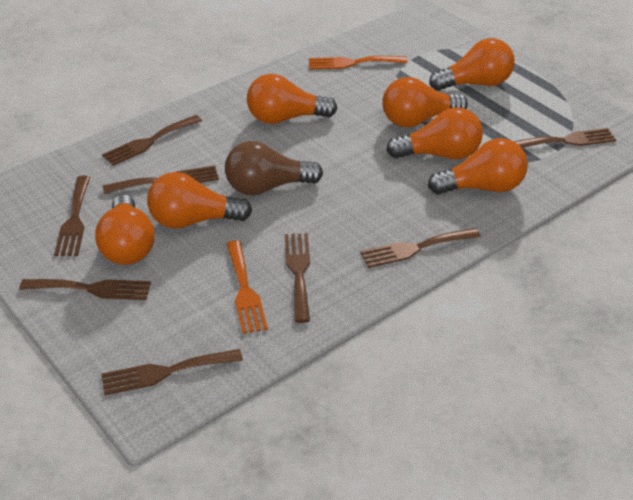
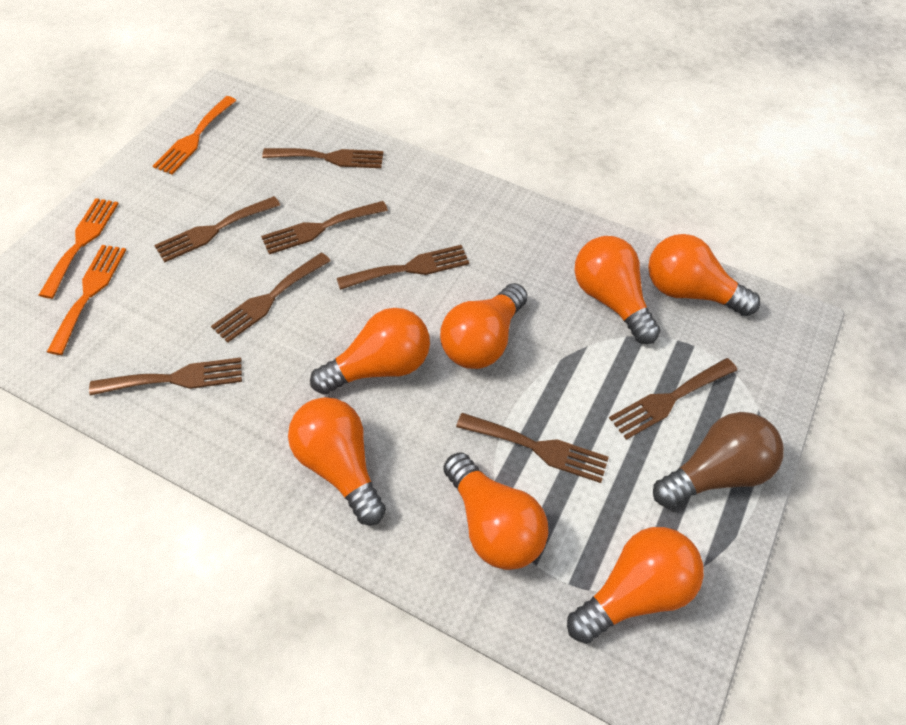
orange fork: 2 -> 3

